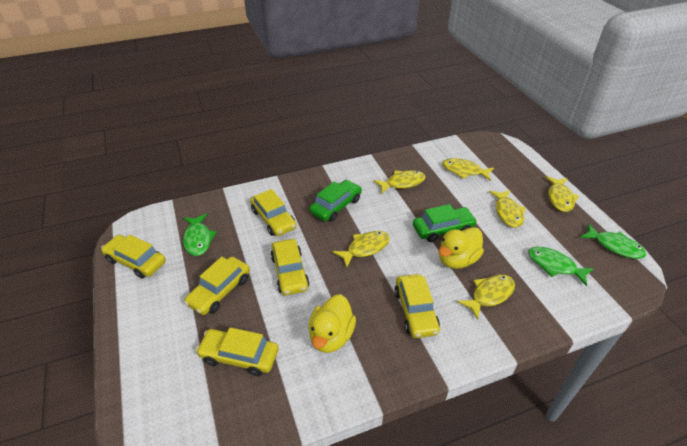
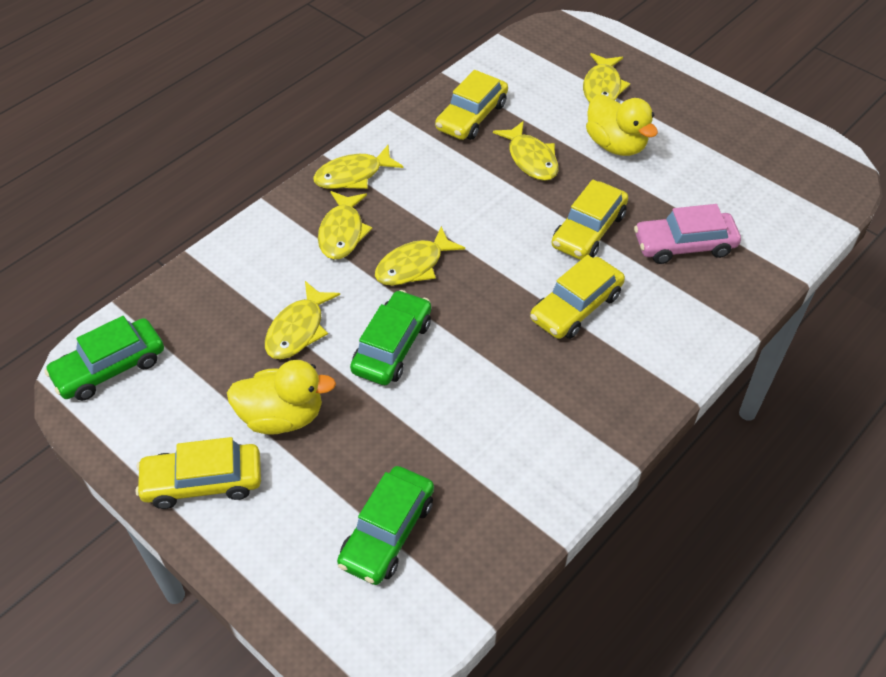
green car: 2 -> 3
green fish: 3 -> 0
pink car: 0 -> 1
yellow car: 6 -> 4

